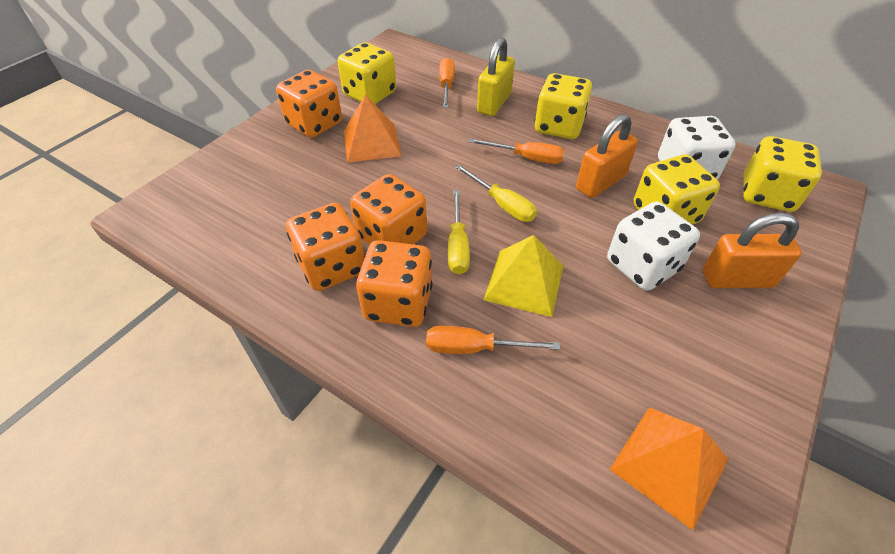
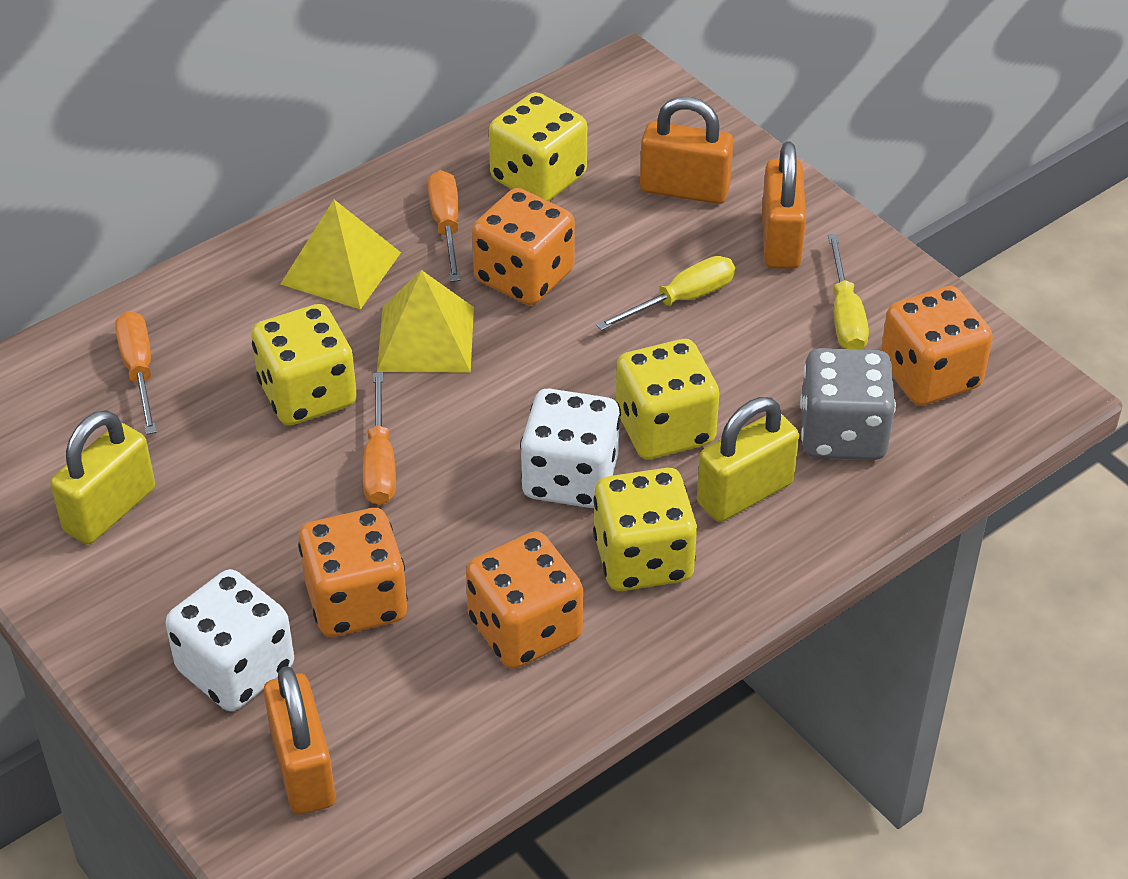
grey dice: 0 -> 1
orange padlock: 2 -> 3
orange pyramid: 2 -> 0
yellow padlock: 1 -> 2
yellow pyramid: 1 -> 2

